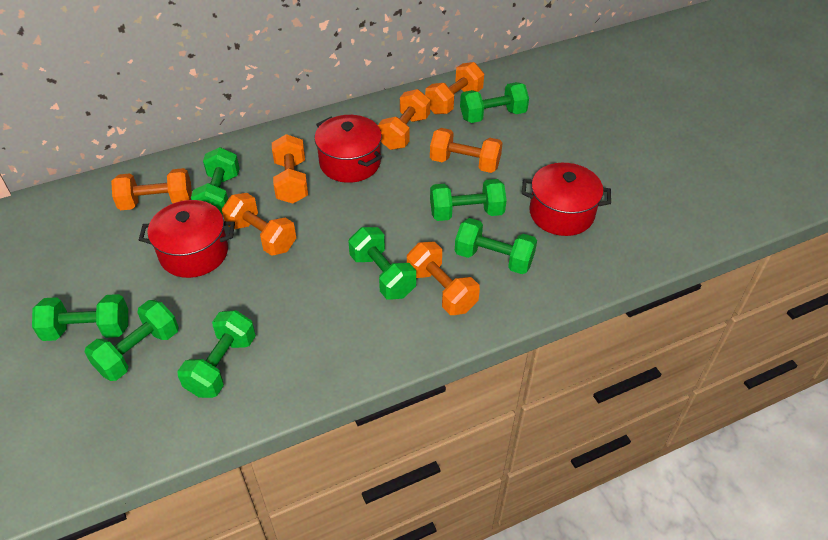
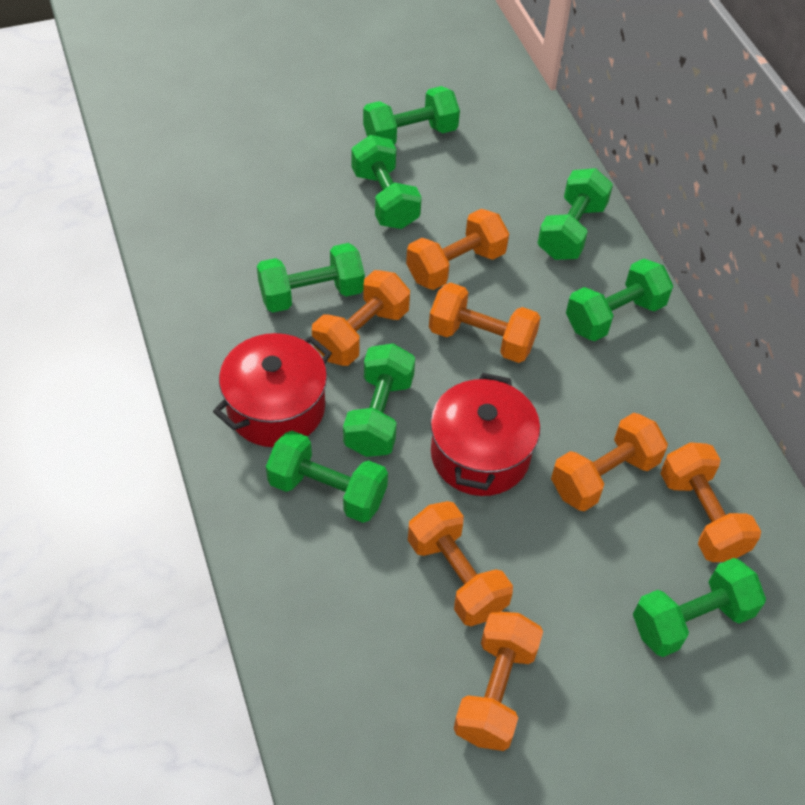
red pot: 3 -> 2

